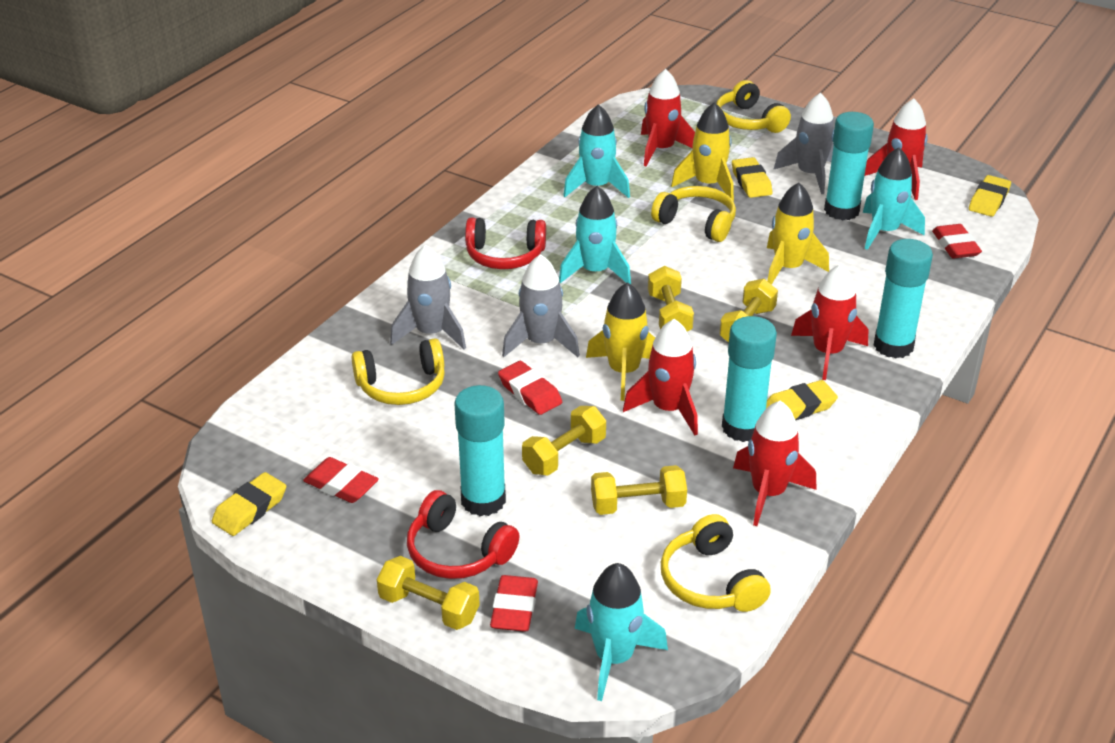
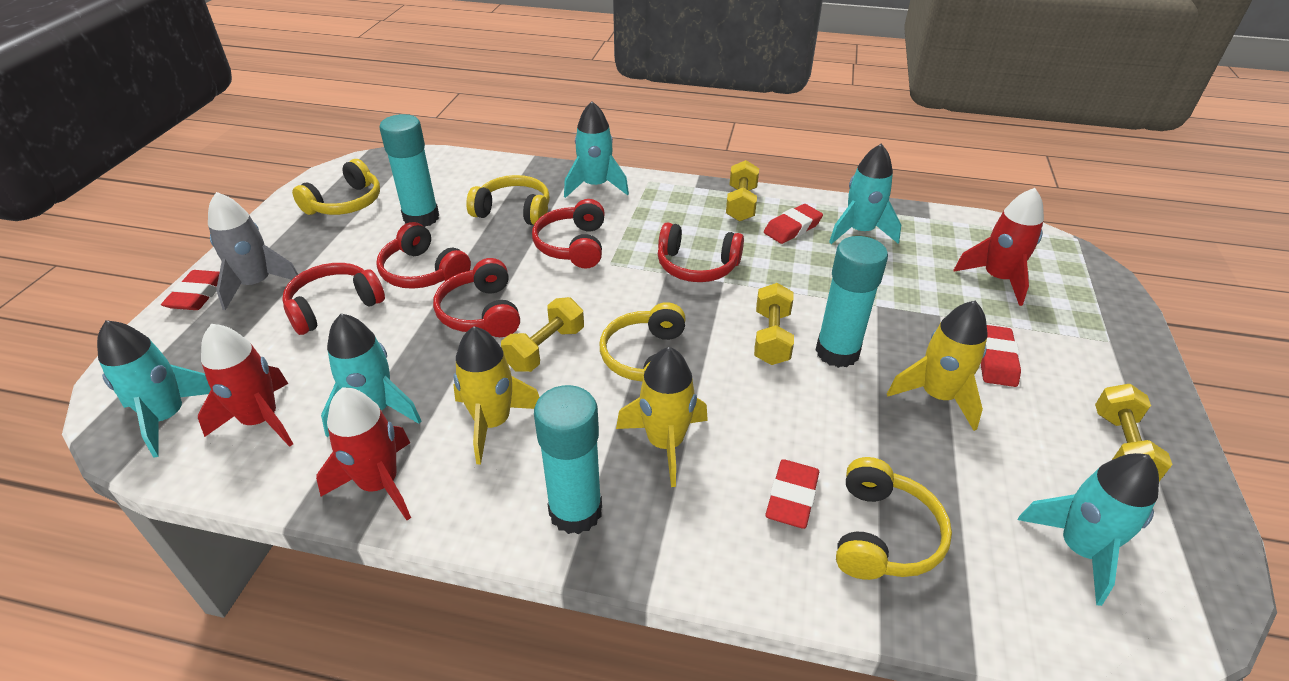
grey rocket: 3 -> 1
red headphones: 2 -> 5
red rocket: 5 -> 3
turquoise glue stick: 4 -> 3
turquoise rocket: 4 -> 5
yellow dumbbell: 5 -> 4
yellow eraser: 4 -> 0

